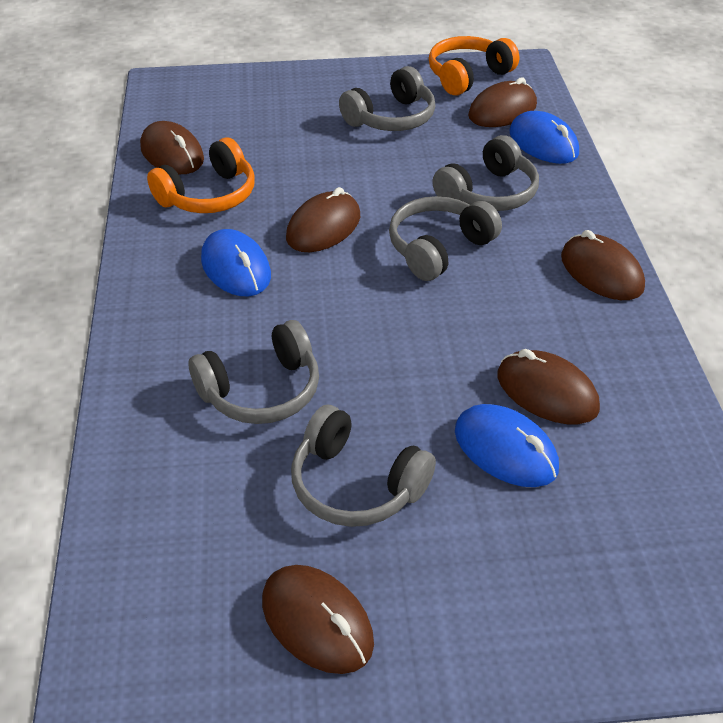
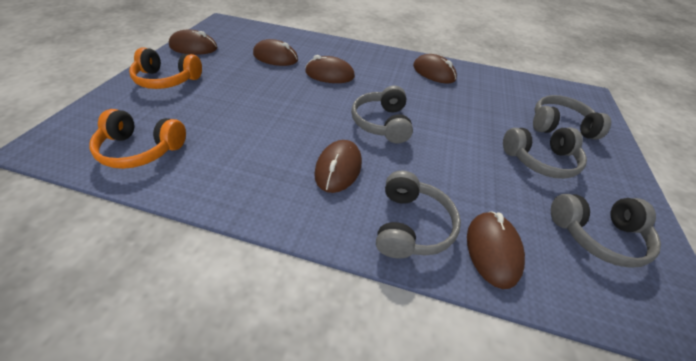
blue mouse: 3 -> 0

